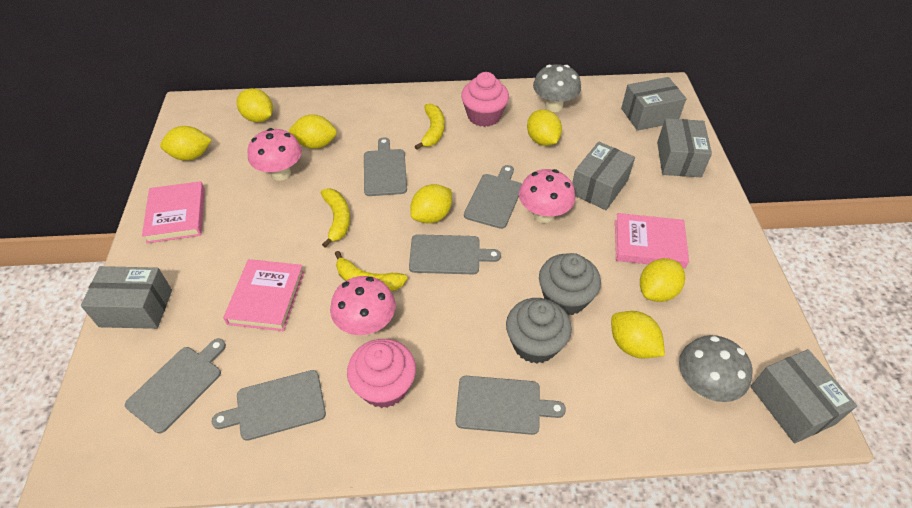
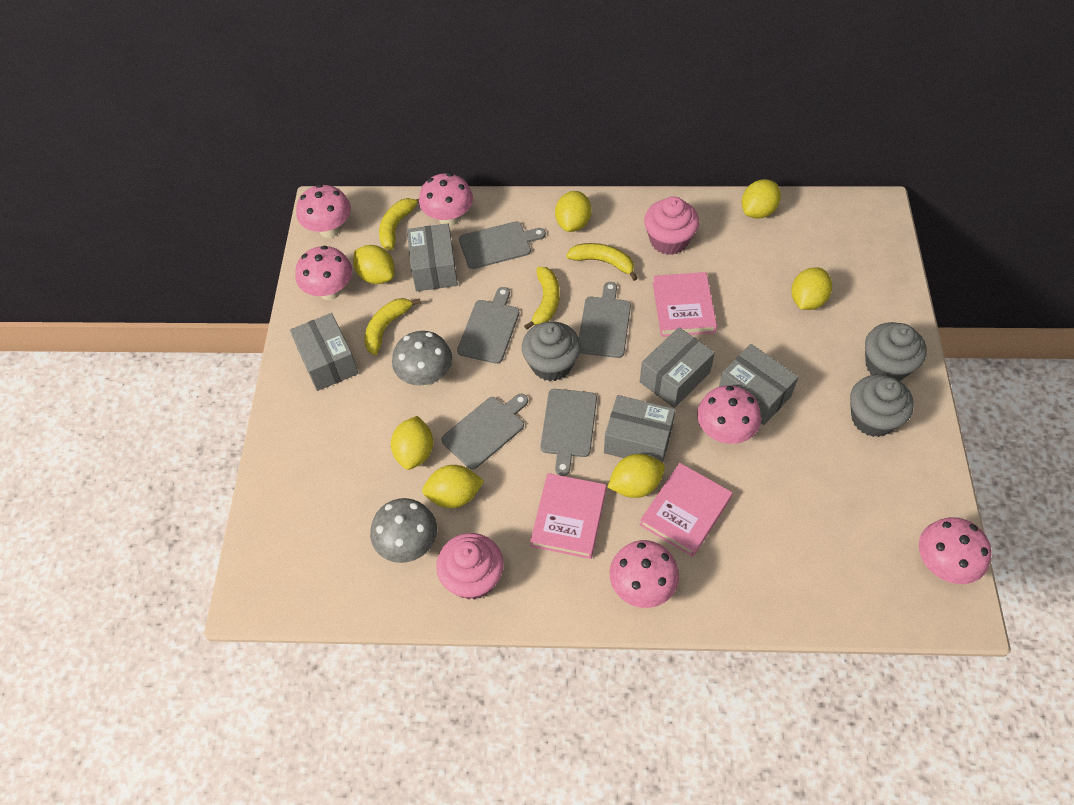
grey cupcake: 2 -> 3
grey cutting board: 6 -> 5
pink mushroom: 3 -> 6
yellow banana: 3 -> 4

